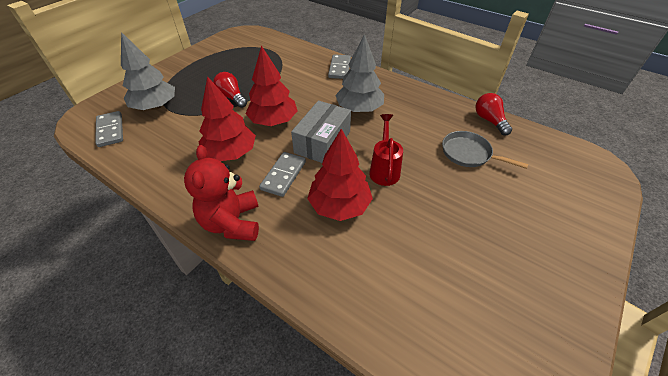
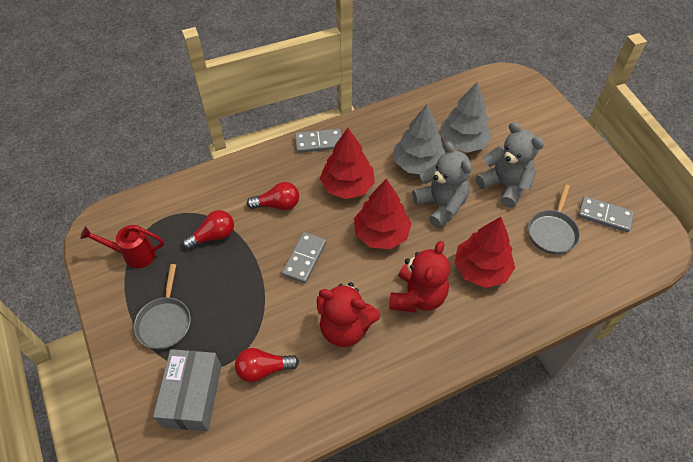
grey pan: 1 -> 2
grey teddy bear: 0 -> 2
red light bulb: 2 -> 3
red teddy bear: 1 -> 2

